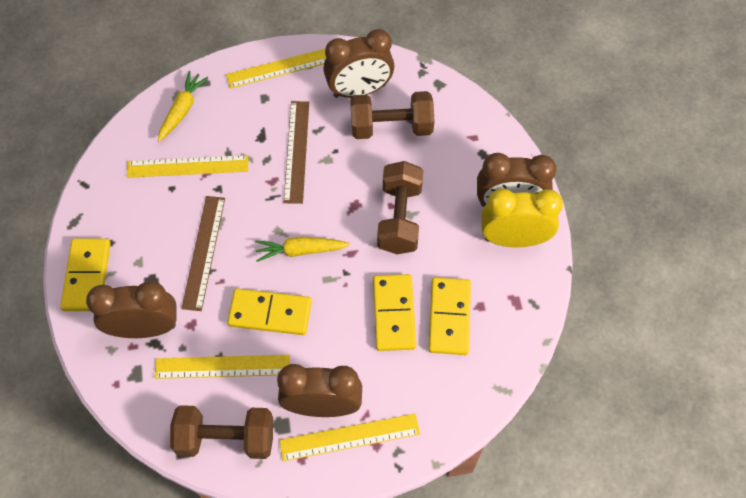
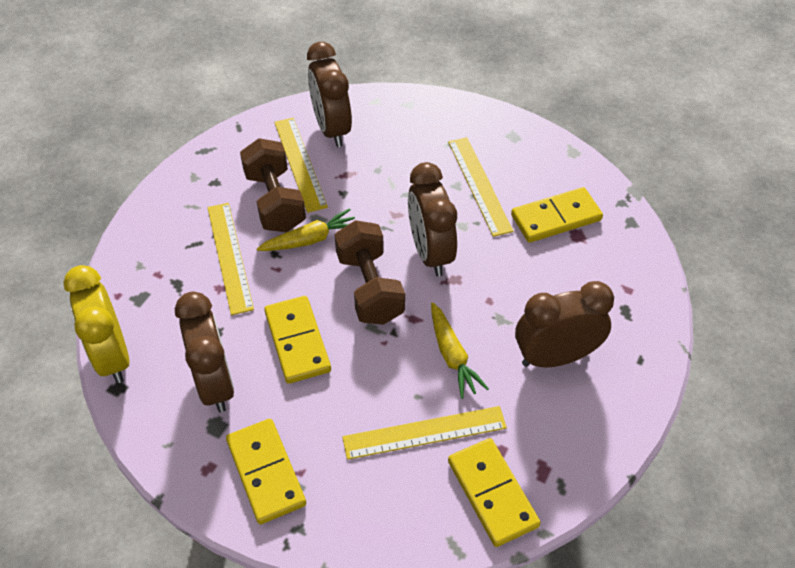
brown dumbbell: 3 -> 2
brown ruler: 2 -> 0

